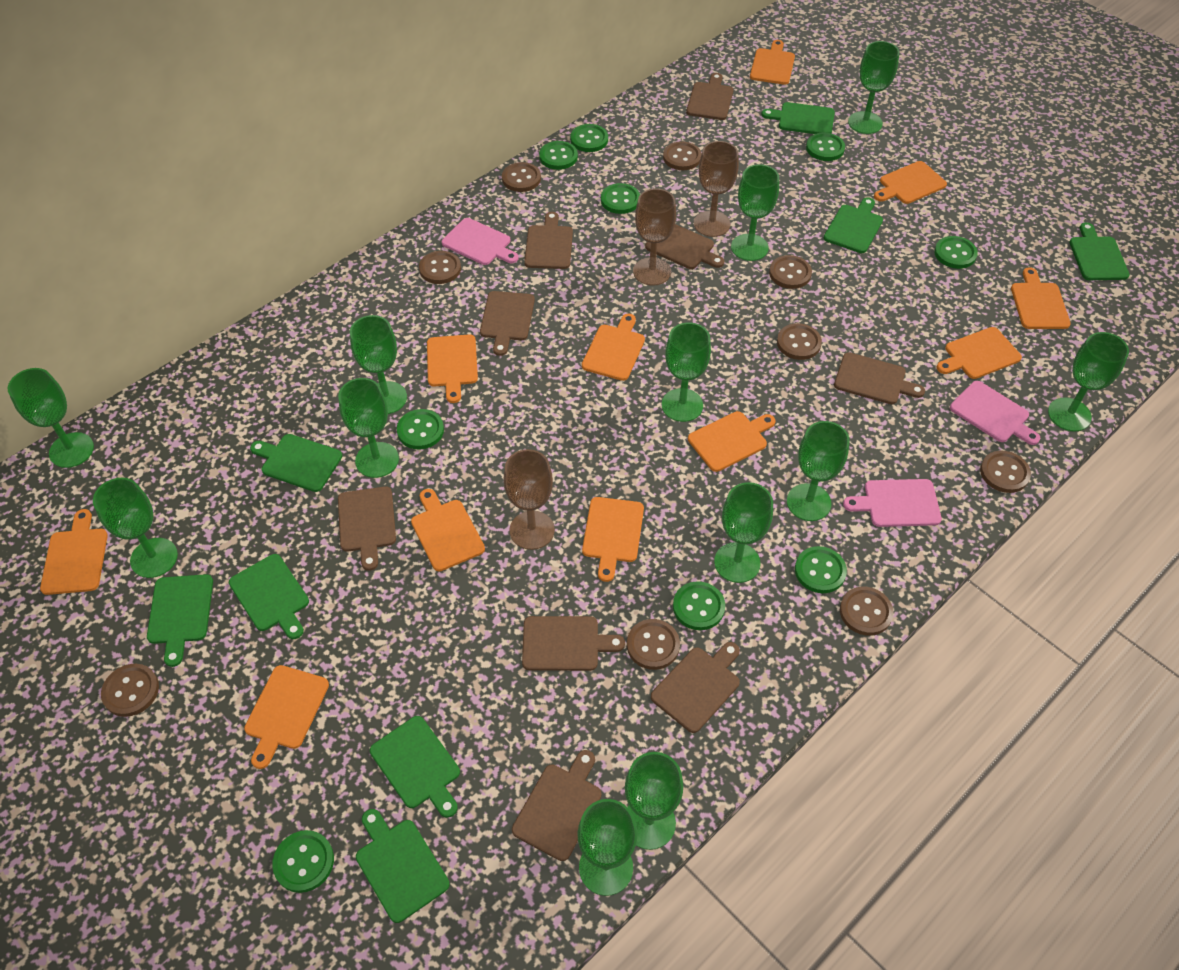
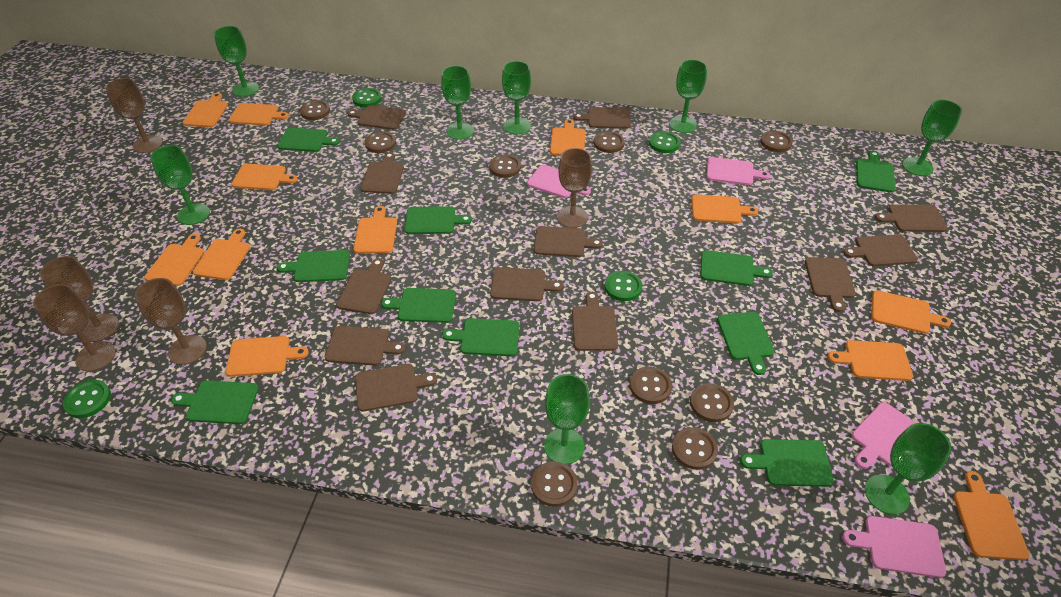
brown cutting board: 9 -> 12
brown goblet: 3 -> 5
green button: 9 -> 4
green cutting board: 8 -> 10
green goblet: 12 -> 8
orange cutting board: 11 -> 12
pink cutting board: 3 -> 4

